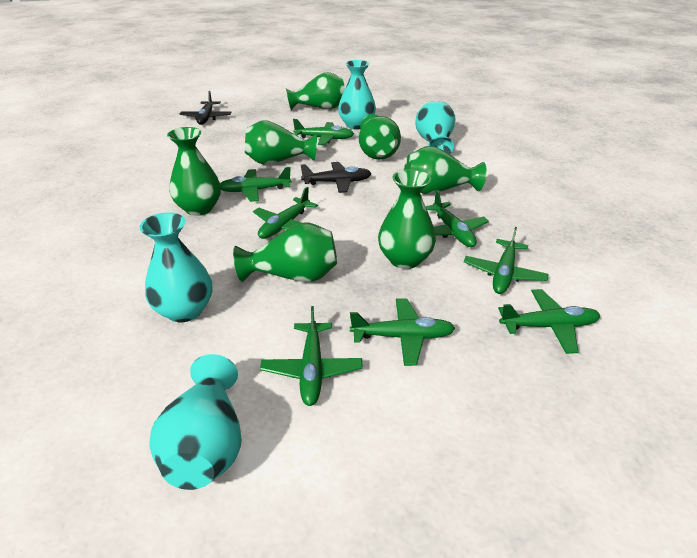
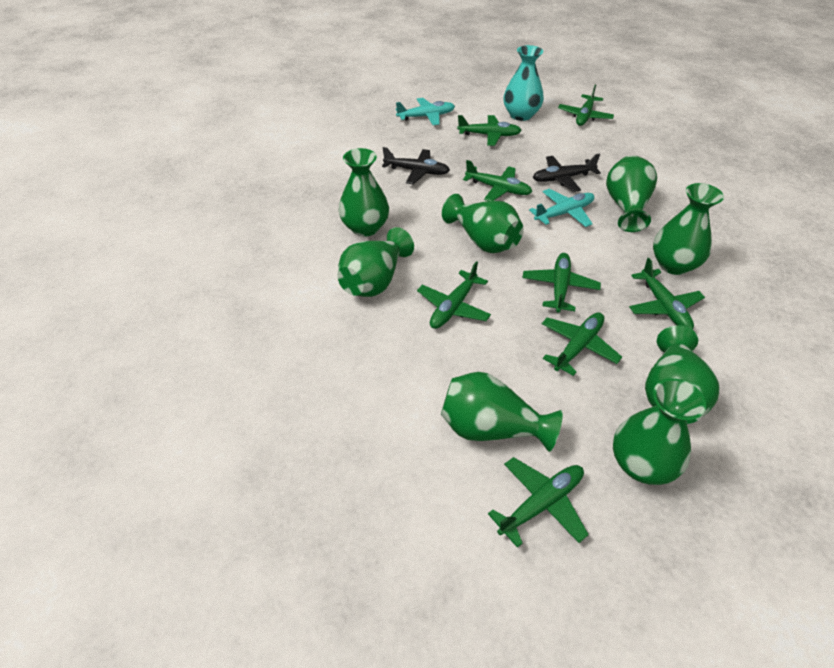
green vase: 7 -> 8
turquoise plane: 0 -> 2
turquoise vase: 4 -> 1

